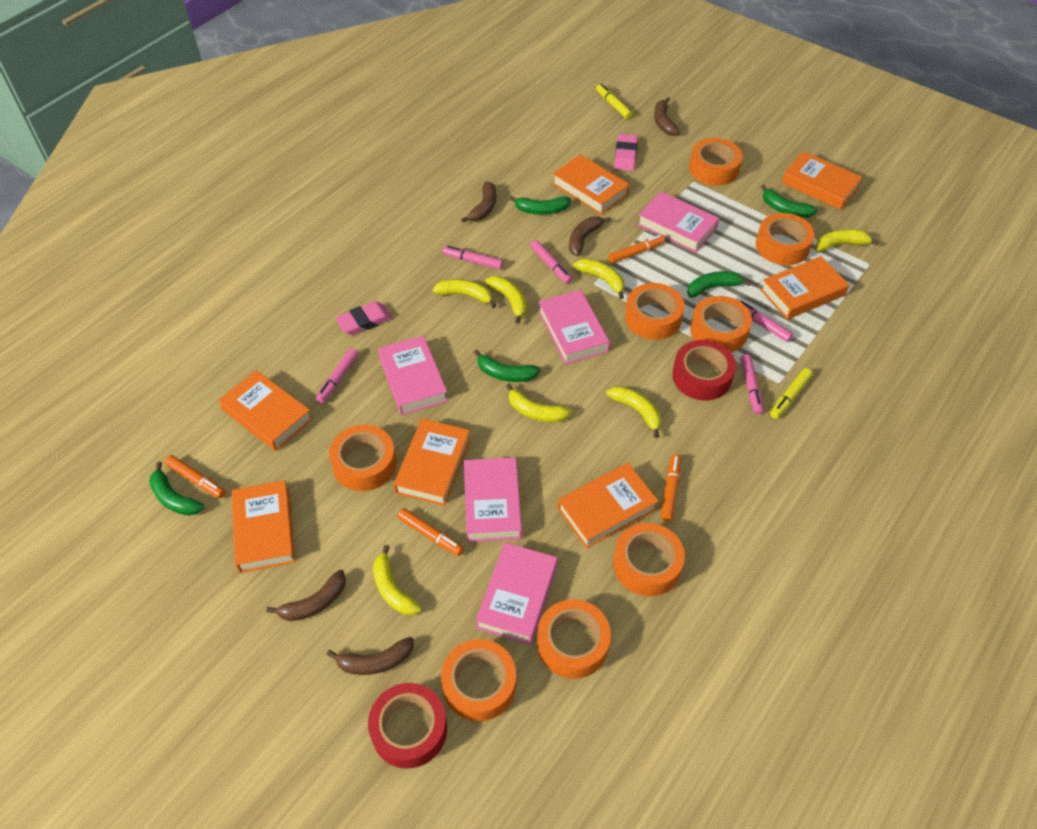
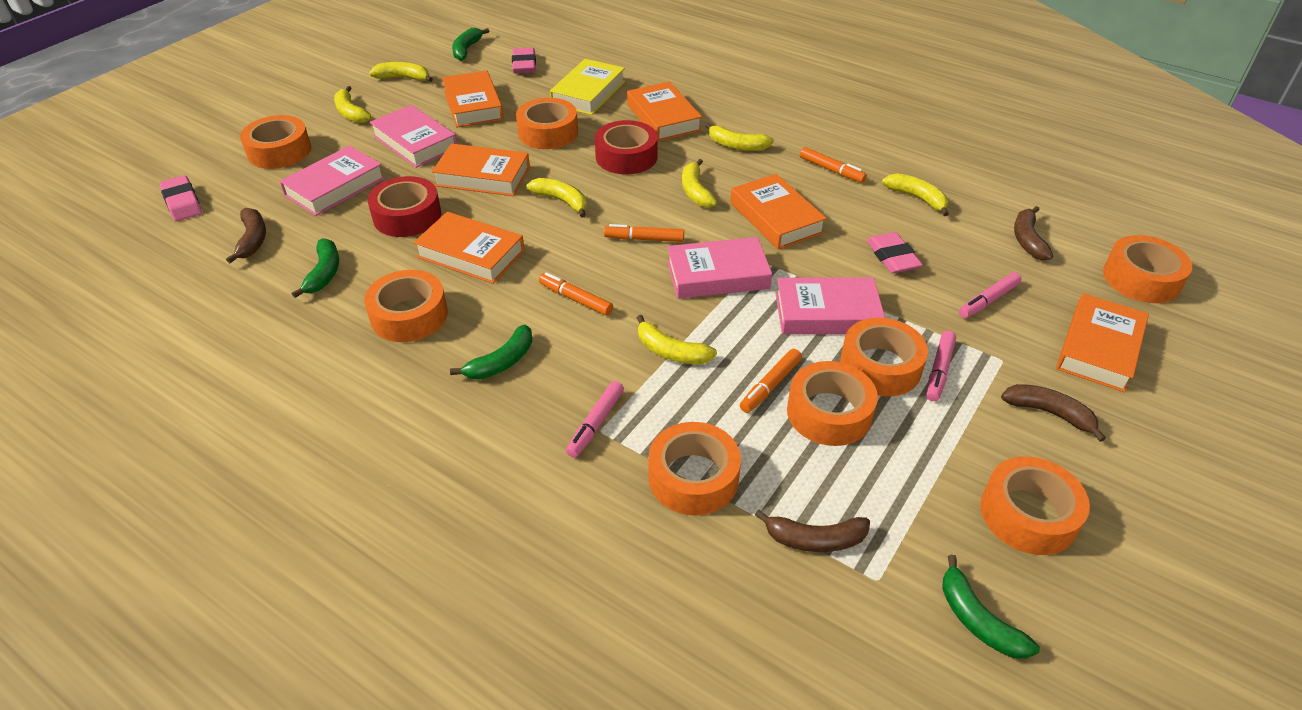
brown banana: 5 -> 4
green banana: 5 -> 4
orange book: 7 -> 6
pink book: 5 -> 4
pink eraser: 2 -> 3
pink marker: 5 -> 3
yellow book: 0 -> 1
yellow marker: 2 -> 0

